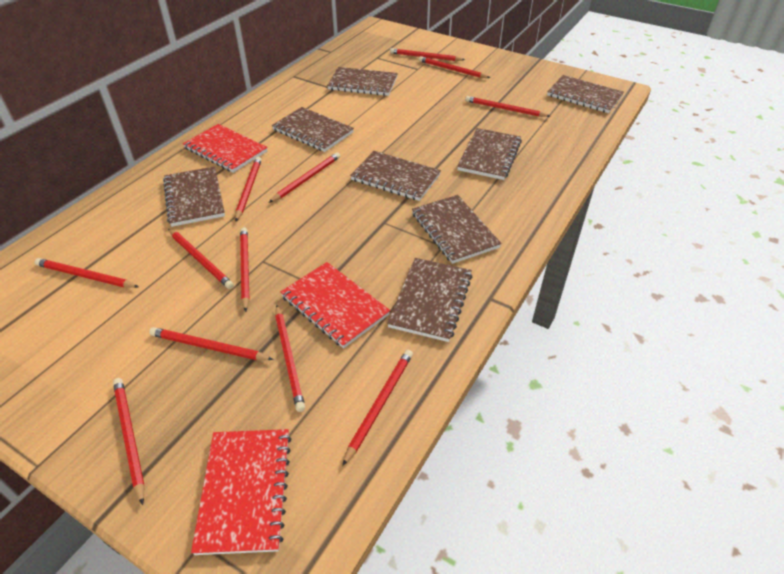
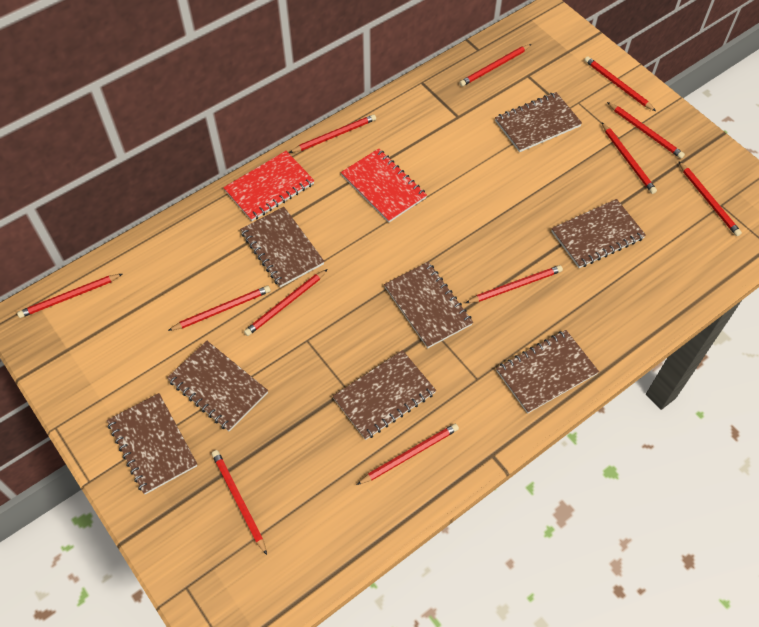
red notebook: 3 -> 2

